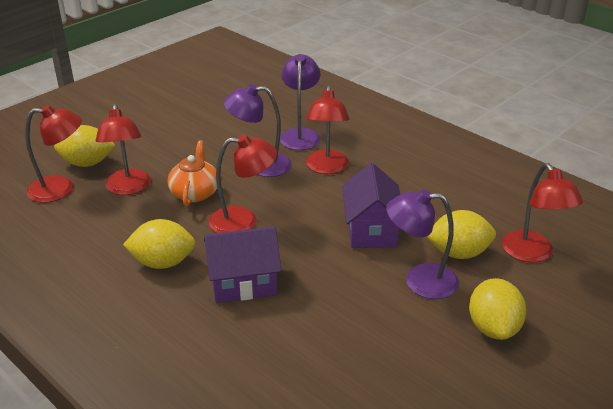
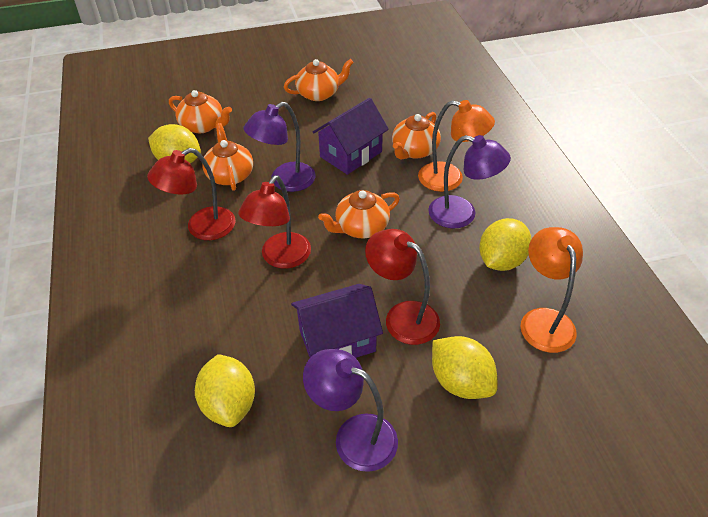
orange lamp: 0 -> 2
orange teapot: 1 -> 5
red lamp: 5 -> 3

